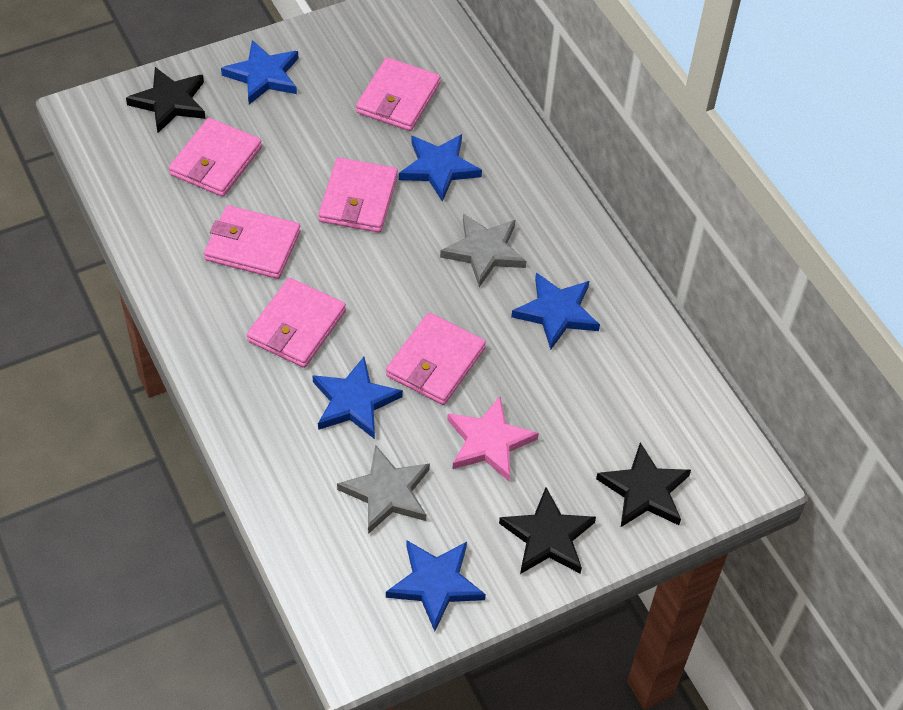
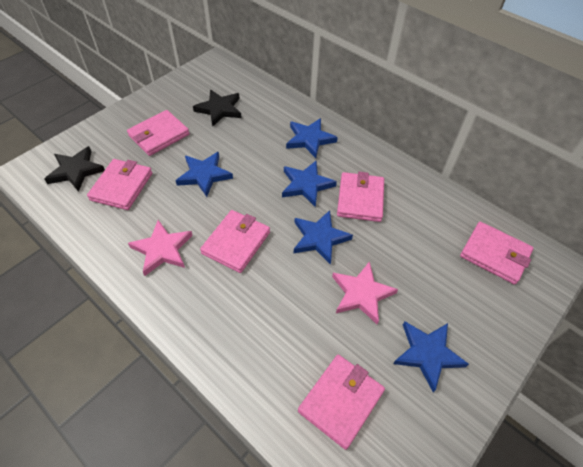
black star: 3 -> 2
grey star: 2 -> 0
pink star: 1 -> 2

